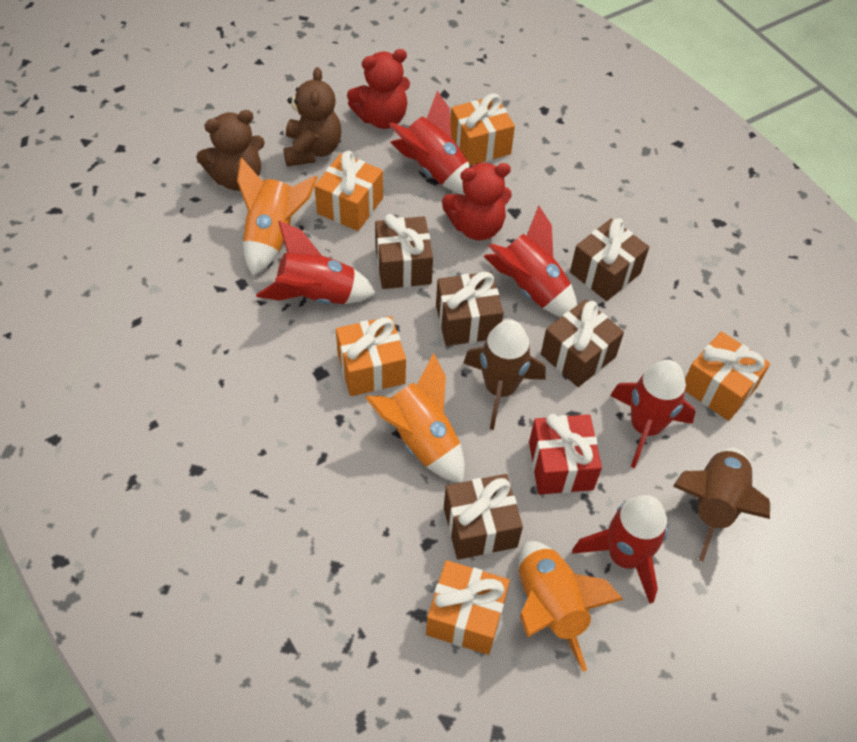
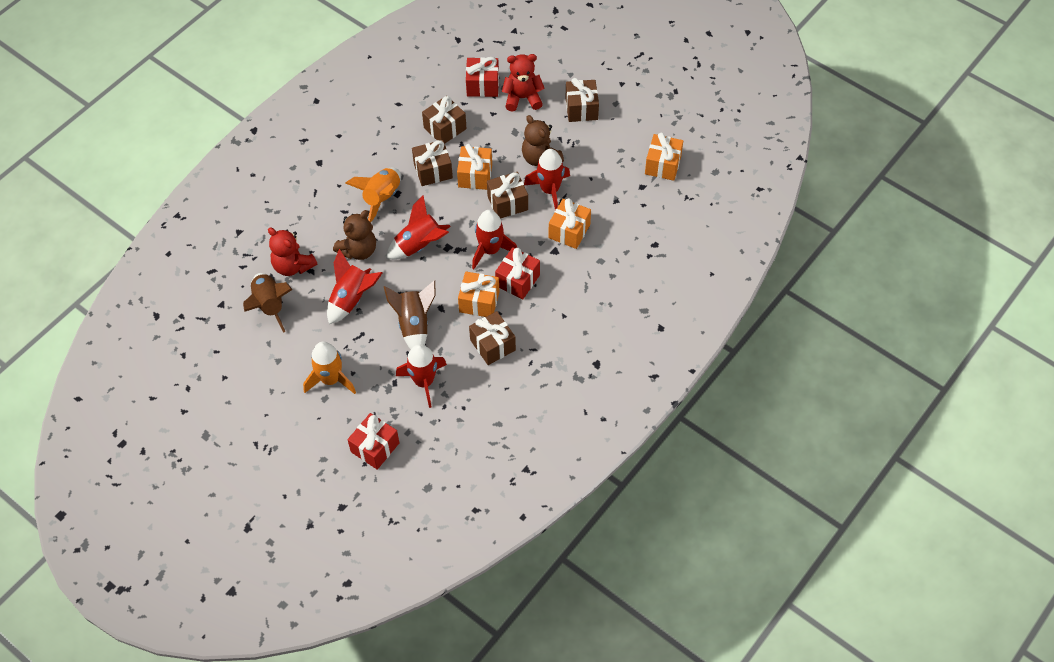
orange gift: 5 -> 4
orange rocket: 3 -> 2
red gift: 1 -> 3

